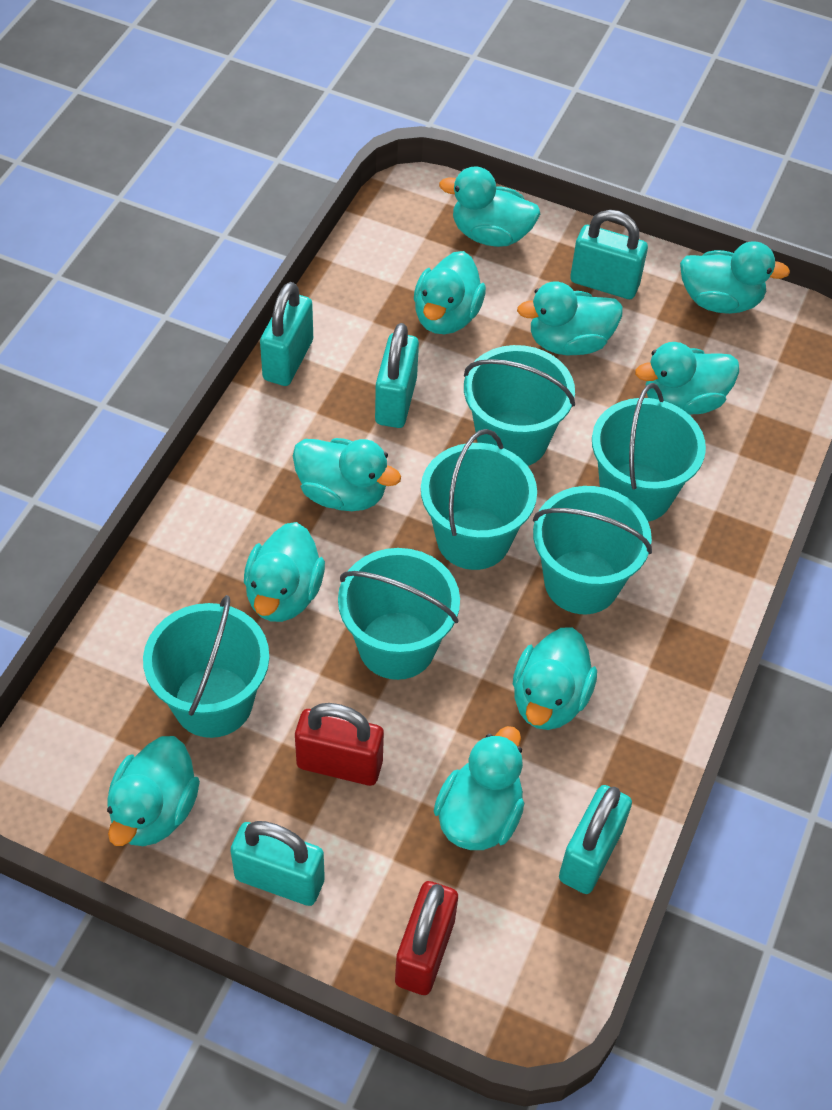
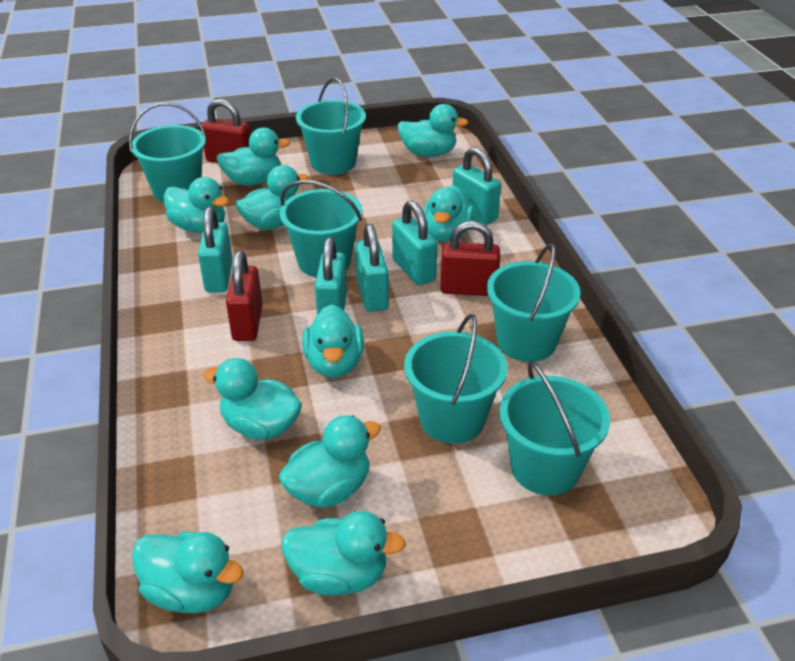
red padlock: 2 -> 3

